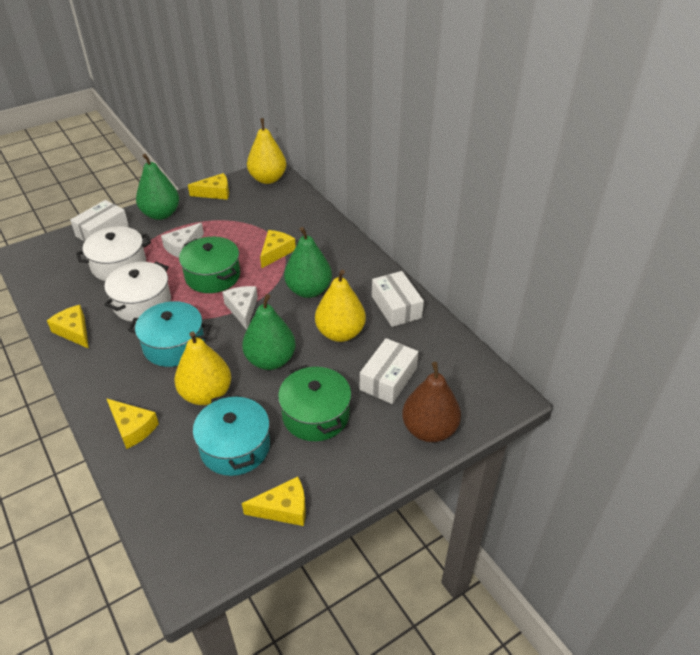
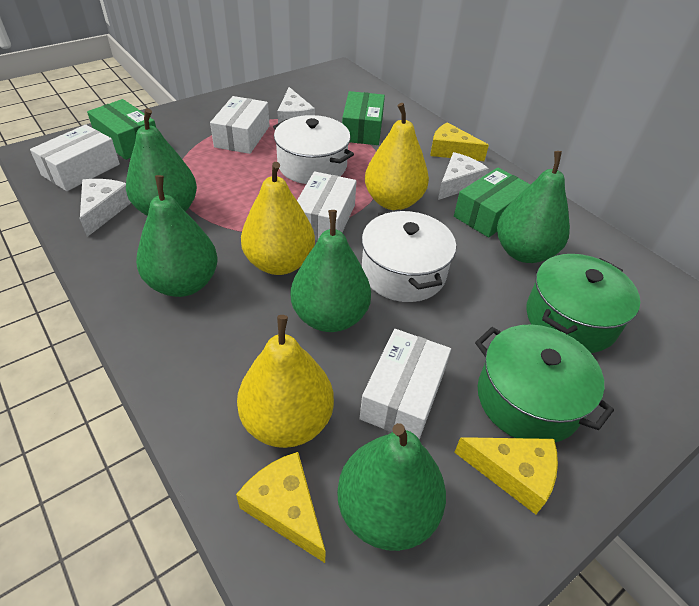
brown pear: 1 -> 0
green box: 0 -> 3
green pear: 3 -> 5
turquoise pot: 2 -> 0
white box: 3 -> 4
white cheese: 2 -> 3
yellow cheese: 5 -> 3

